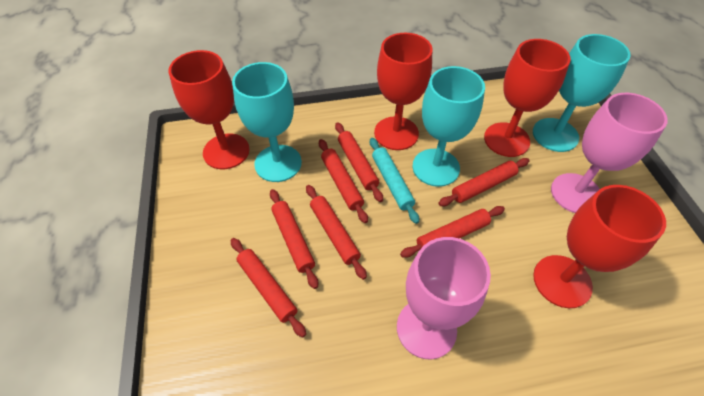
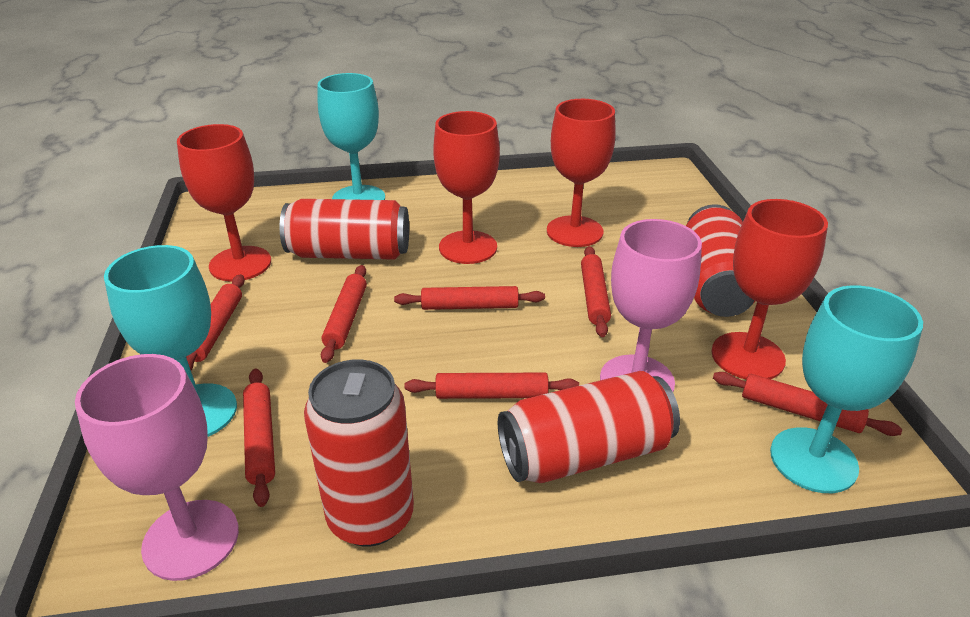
red can: 0 -> 4
turquoise rolling pin: 1 -> 0

